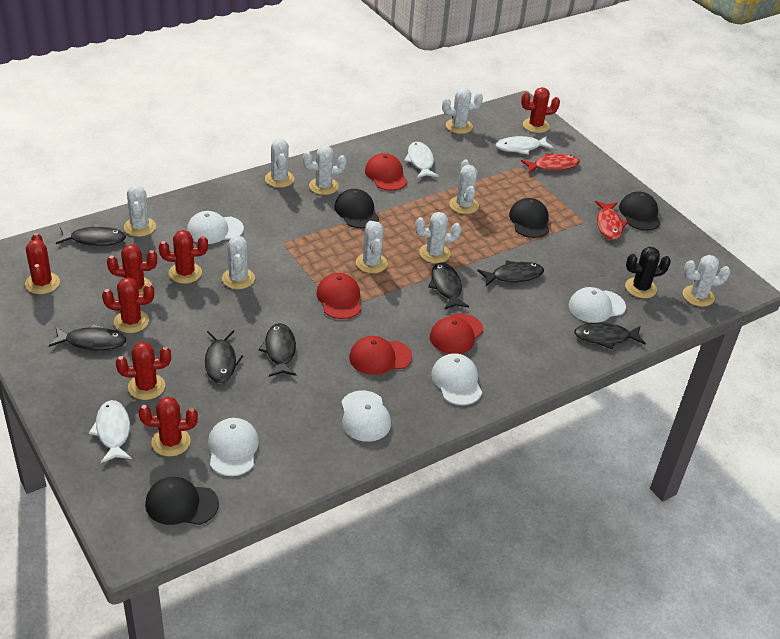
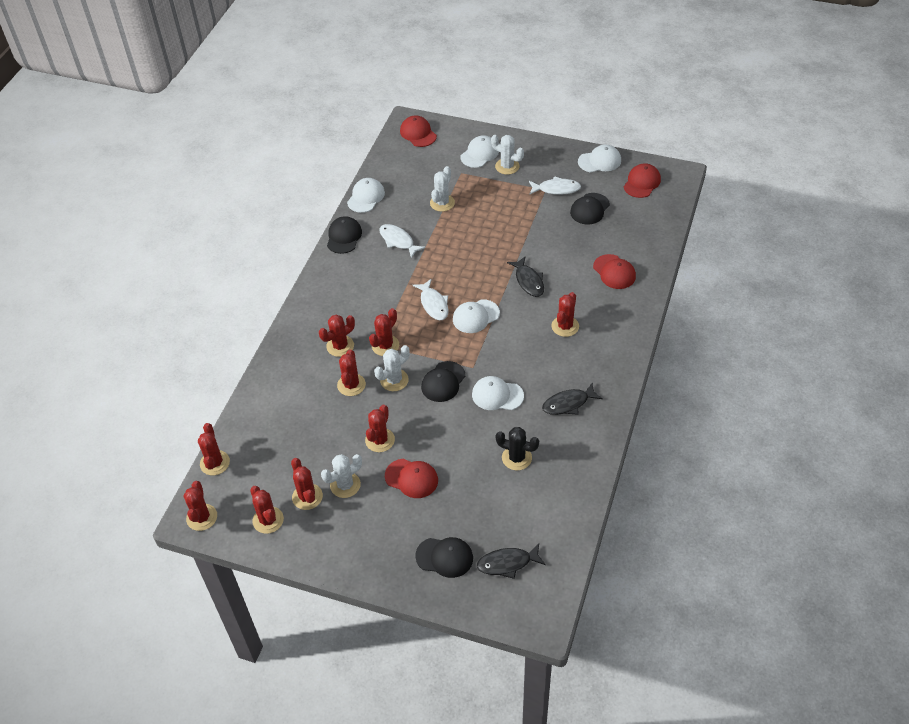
black fish: 7 -> 3
red cactus: 7 -> 9
red fish: 2 -> 0
white cactus: 9 -> 4

